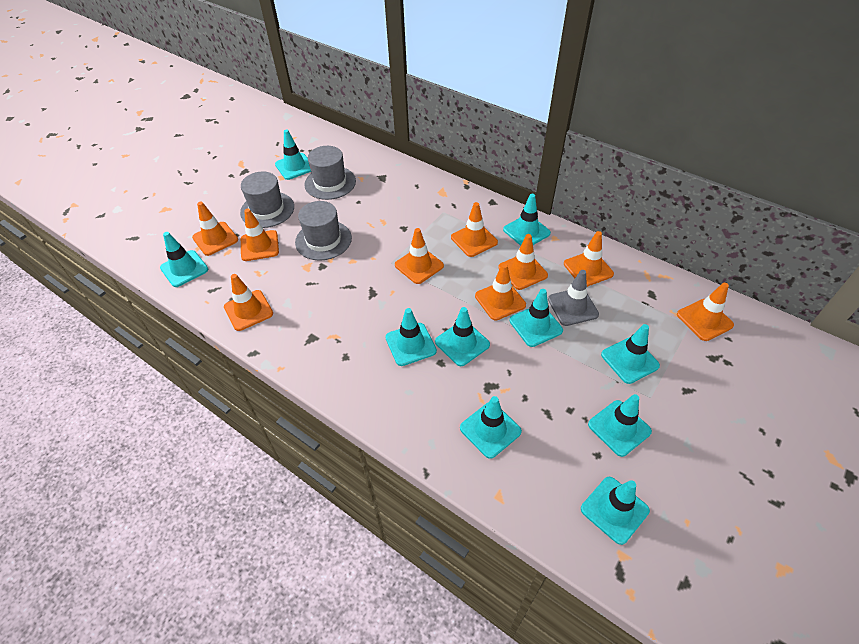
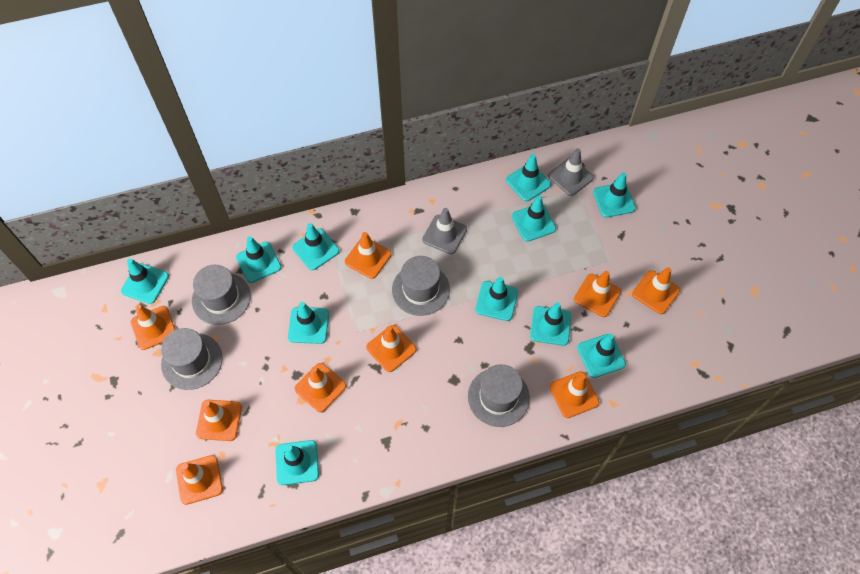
grey hat: 3 -> 4
grey traffic cone: 1 -> 2
turquoise traffic cone: 10 -> 11

